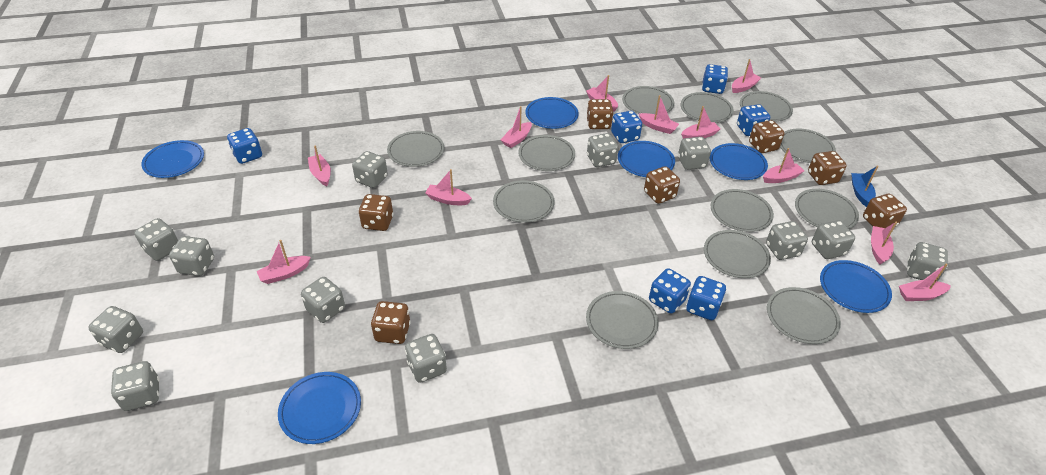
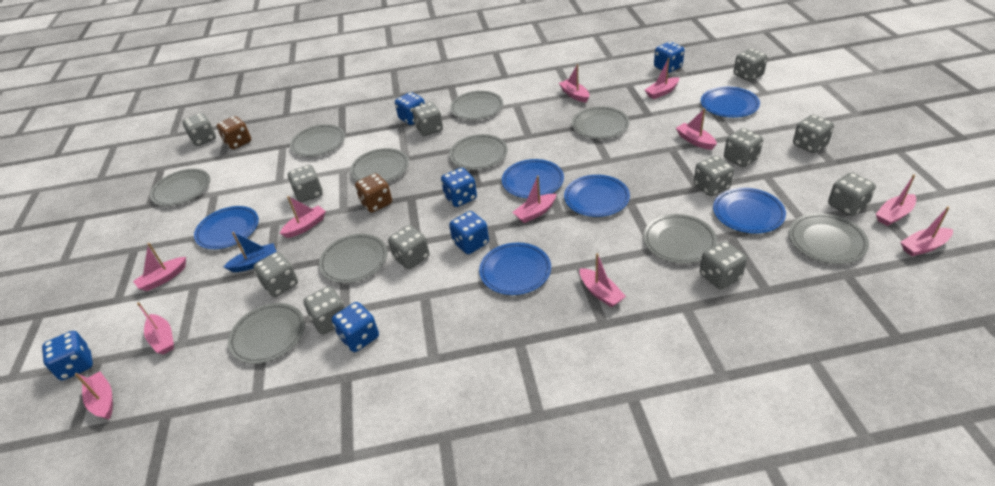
brown dice: 7 -> 2
grey plate: 12 -> 10

